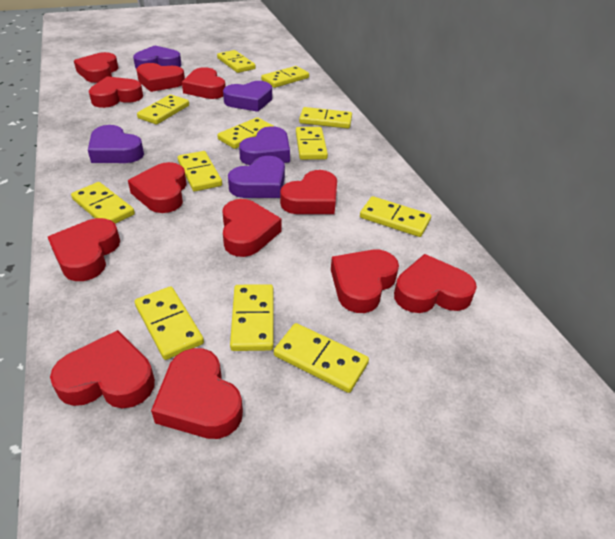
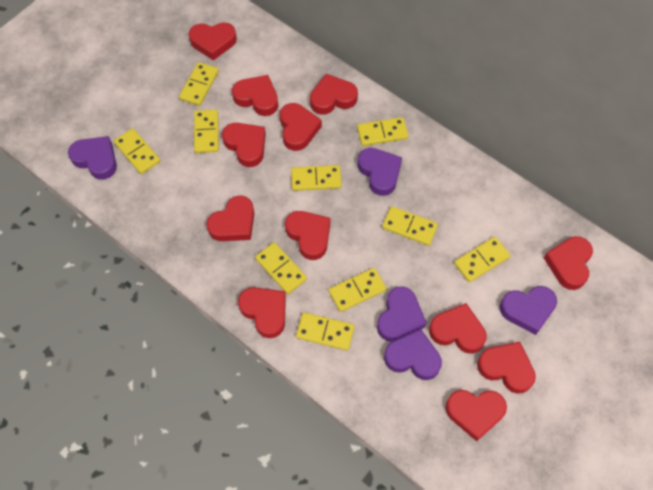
yellow domino: 12 -> 10

